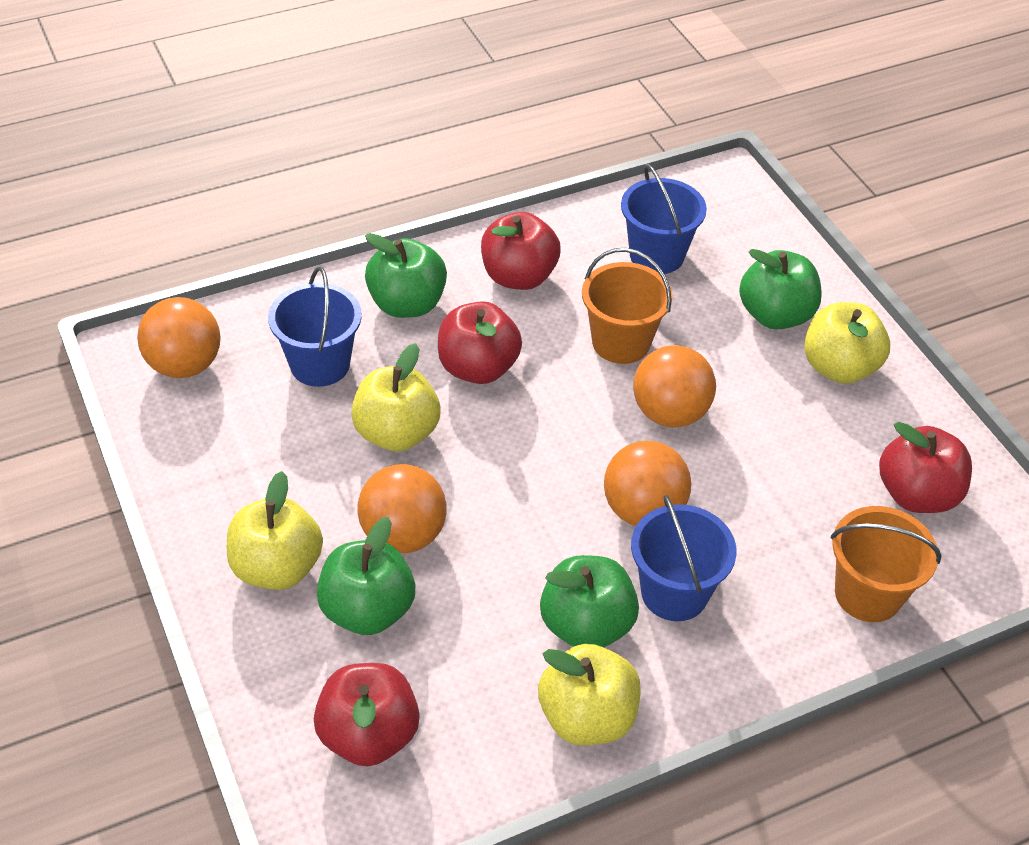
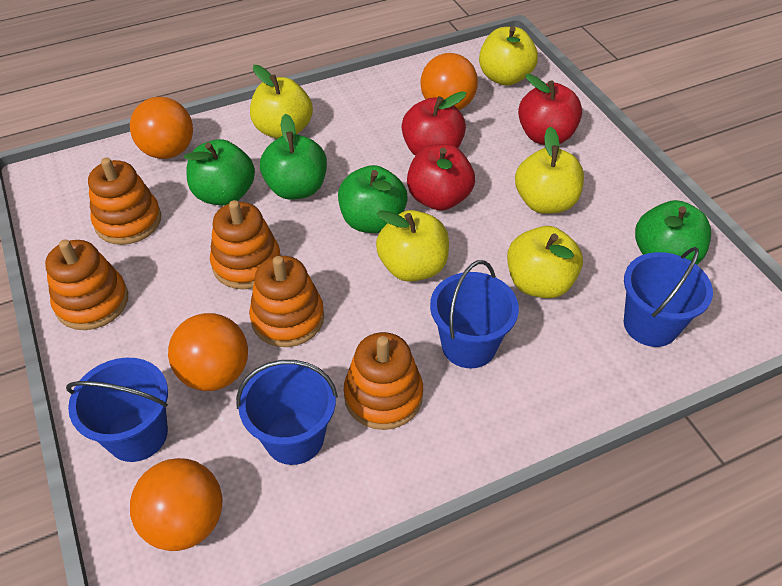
blue bucket: 3 -> 4
orange bucket: 2 -> 0
orange stacking toy: 0 -> 5
red apple: 4 -> 3
yellow apple: 4 -> 5

